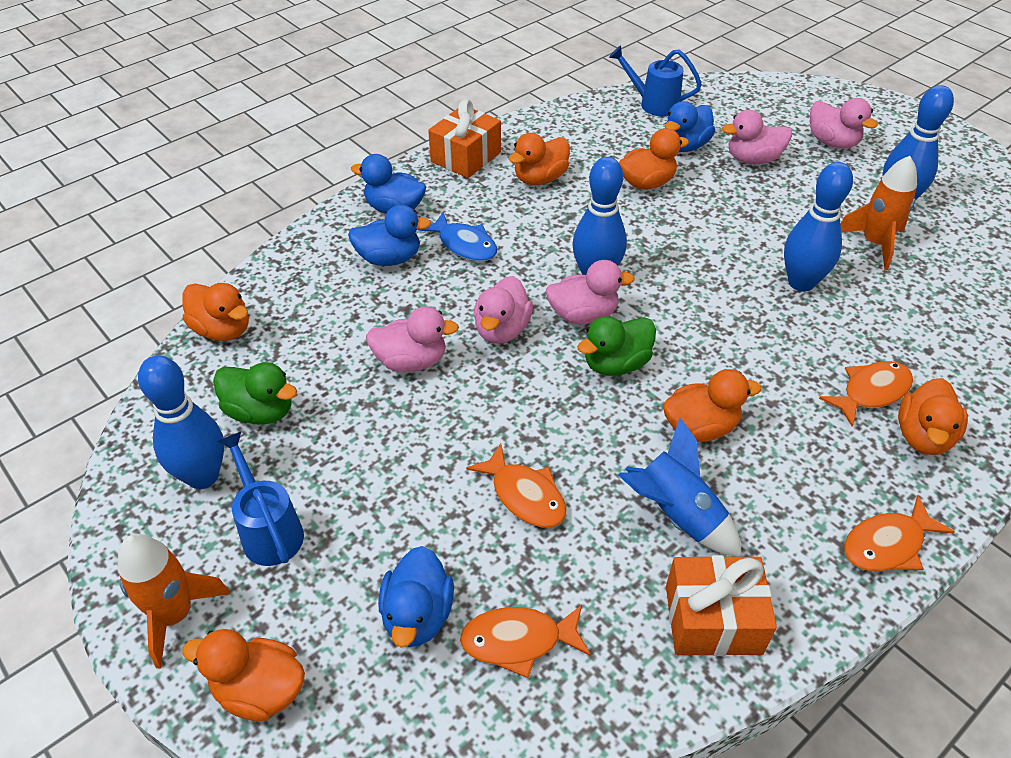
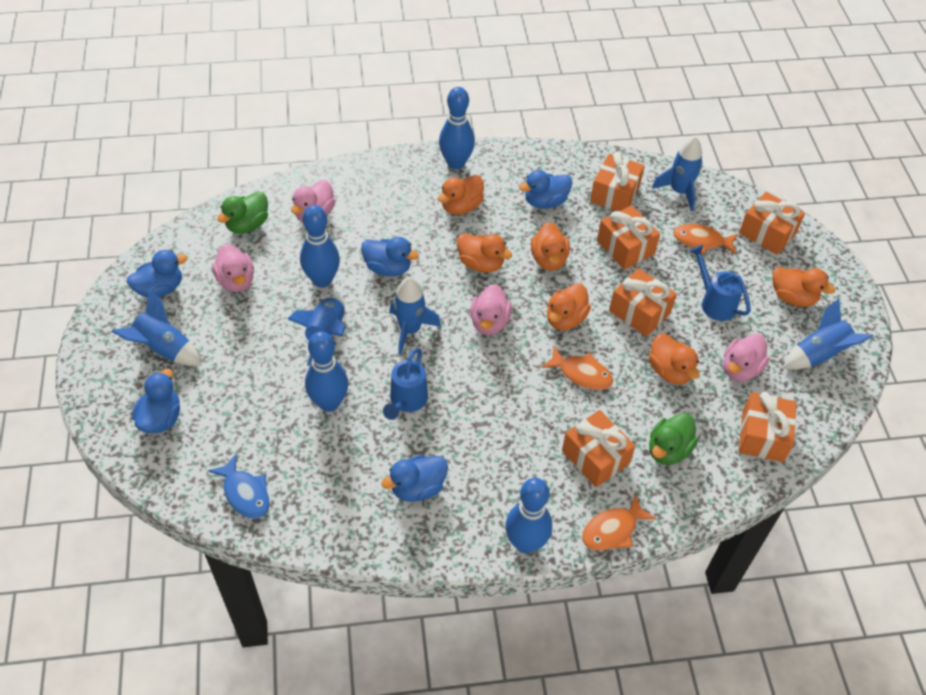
blue duck: 4 -> 5
blue rocket: 1 -> 5
orange fish: 4 -> 3
orange gift: 2 -> 6
orange rocket: 2 -> 0
pink duck: 5 -> 4

